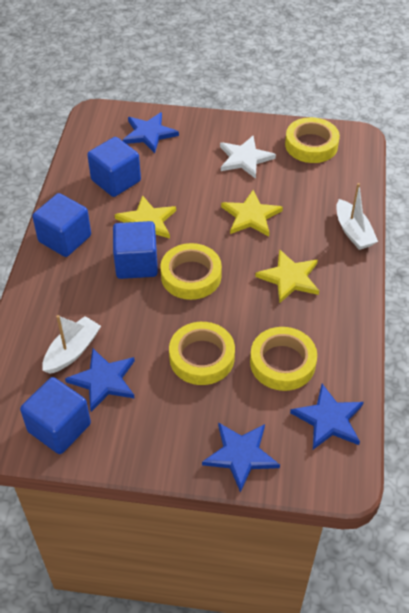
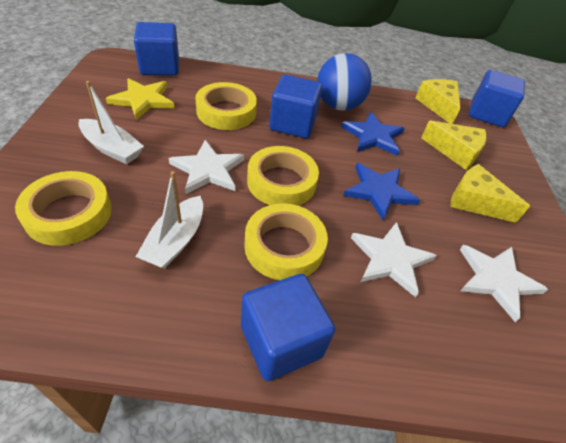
blue ball: 0 -> 1
blue star: 4 -> 2
white star: 1 -> 3
yellow cheese: 0 -> 3
yellow star: 3 -> 1

